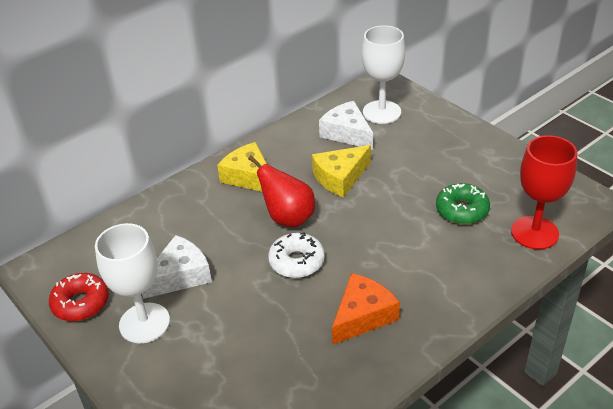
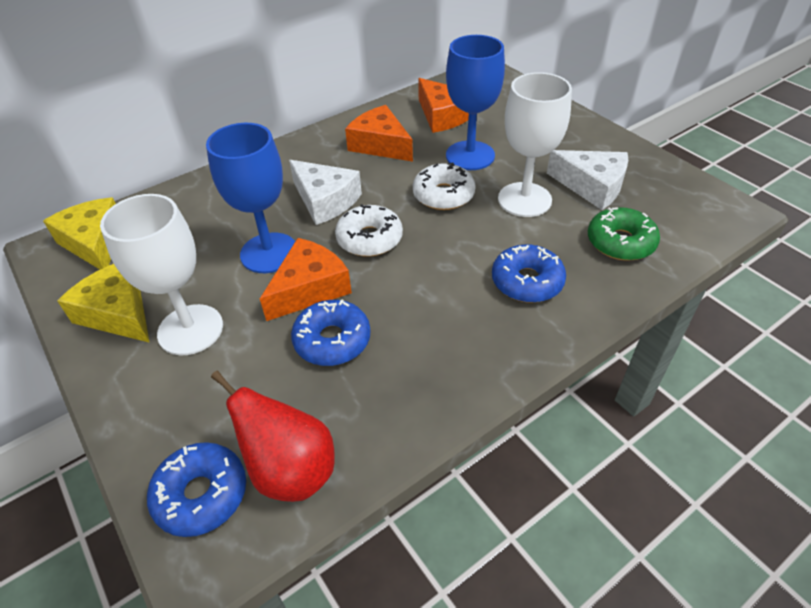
blue donut: 0 -> 3
blue goblet: 0 -> 2
orange cheese: 1 -> 3
red donut: 1 -> 0
red goblet: 1 -> 0
white donut: 1 -> 2

